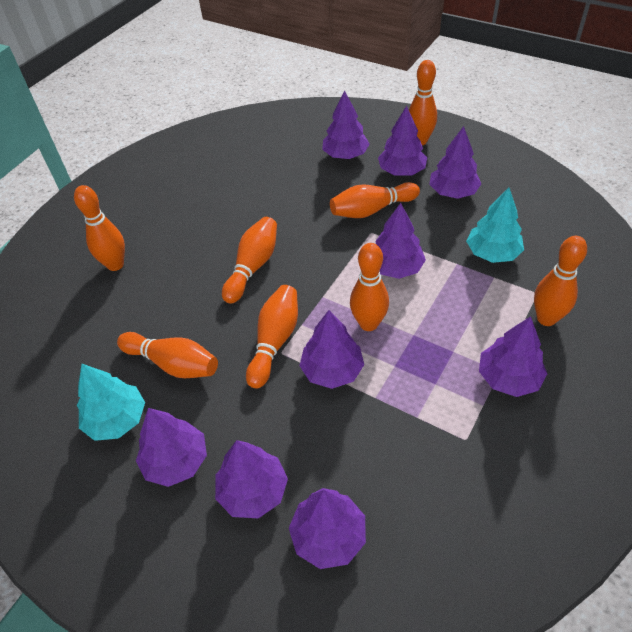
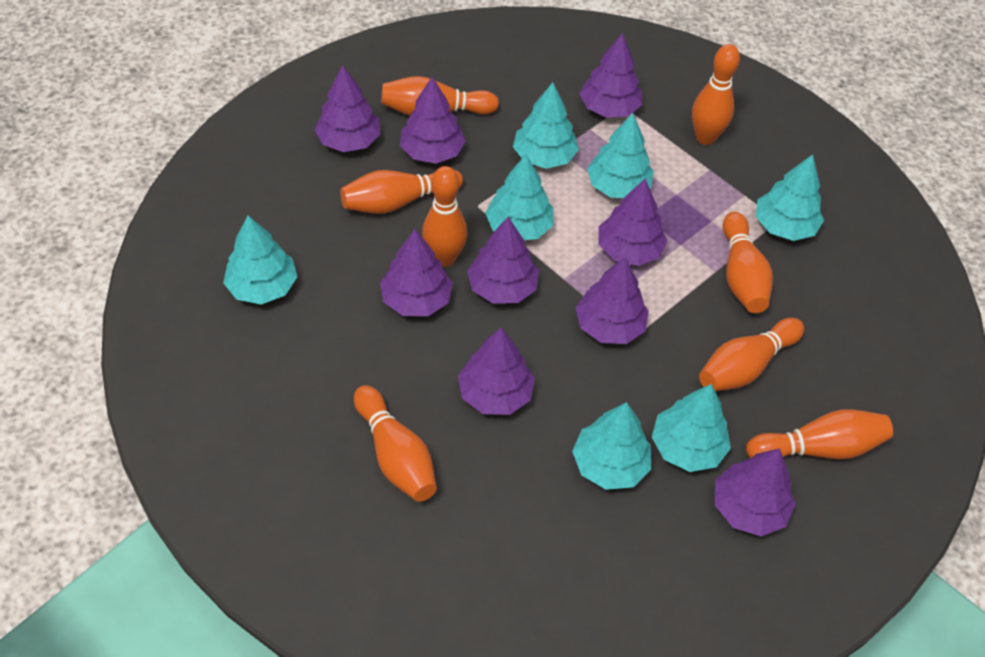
turquoise tree: 2 -> 7

